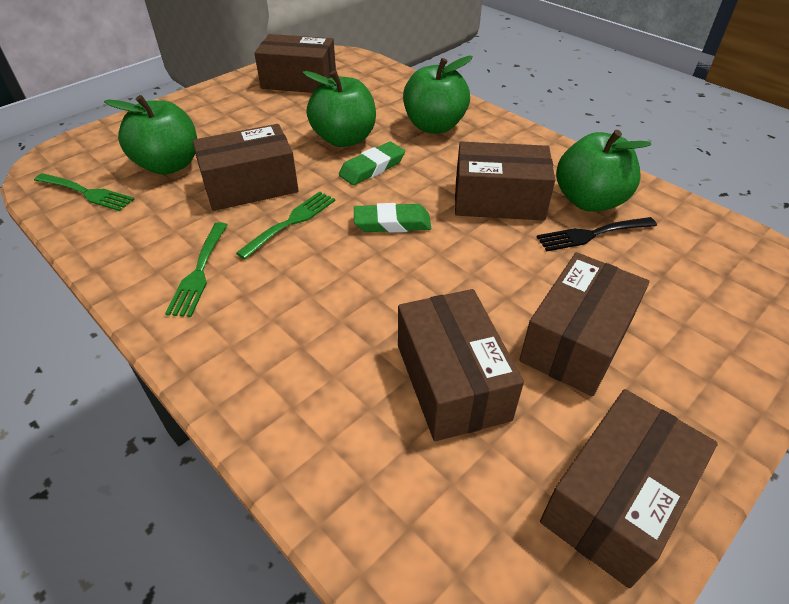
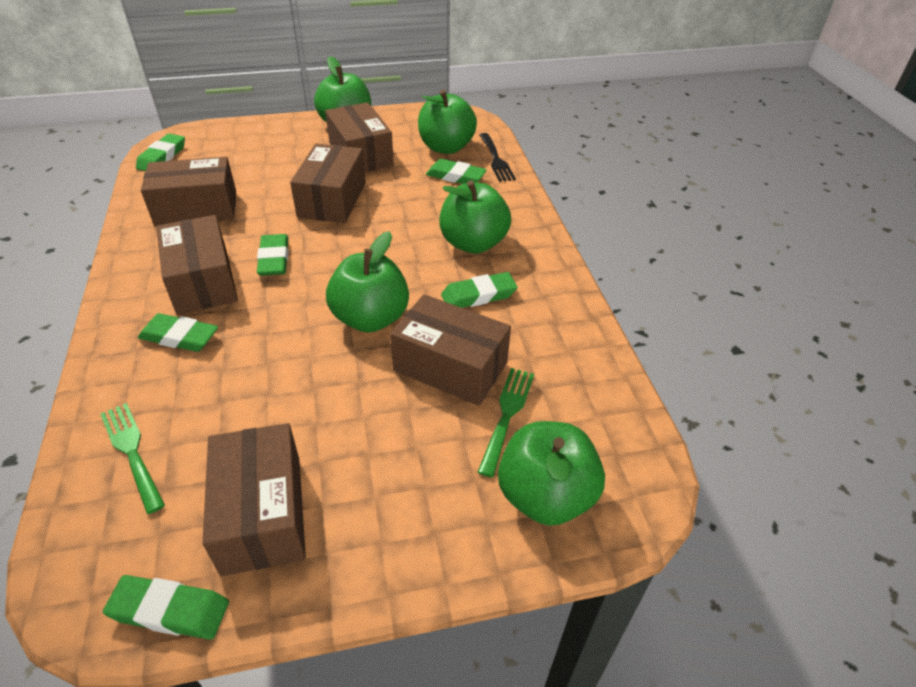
green apple: 4 -> 5
green eraser: 2 -> 6
green fork: 3 -> 2

